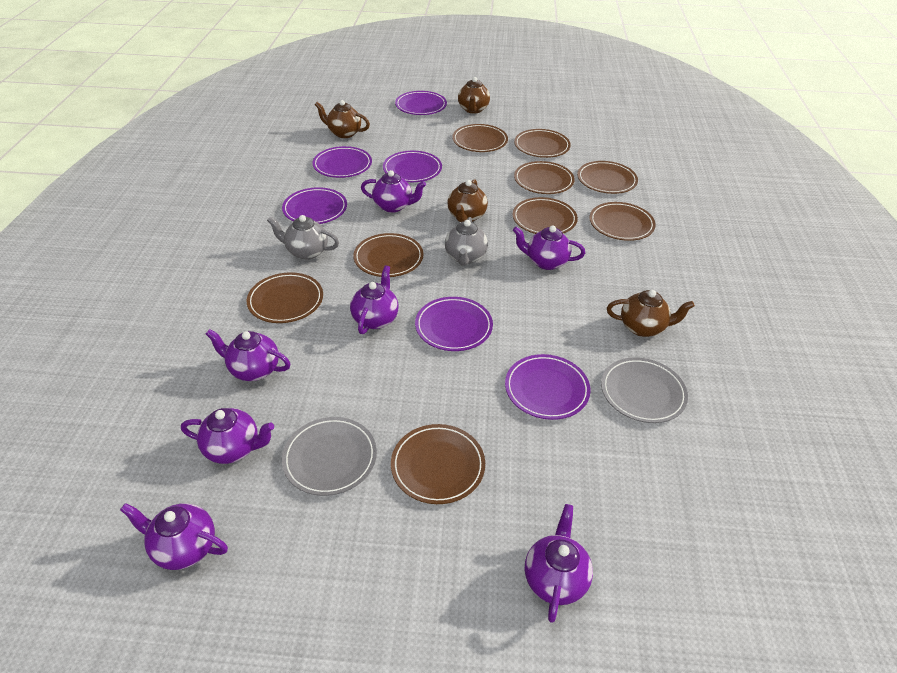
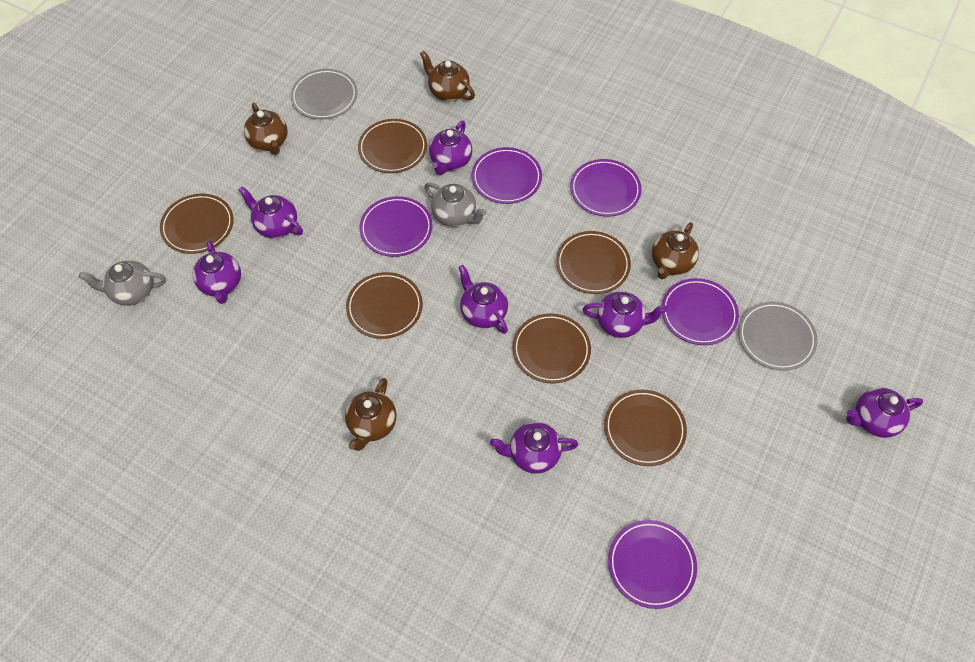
brown plate: 9 -> 6
purple plate: 6 -> 5

